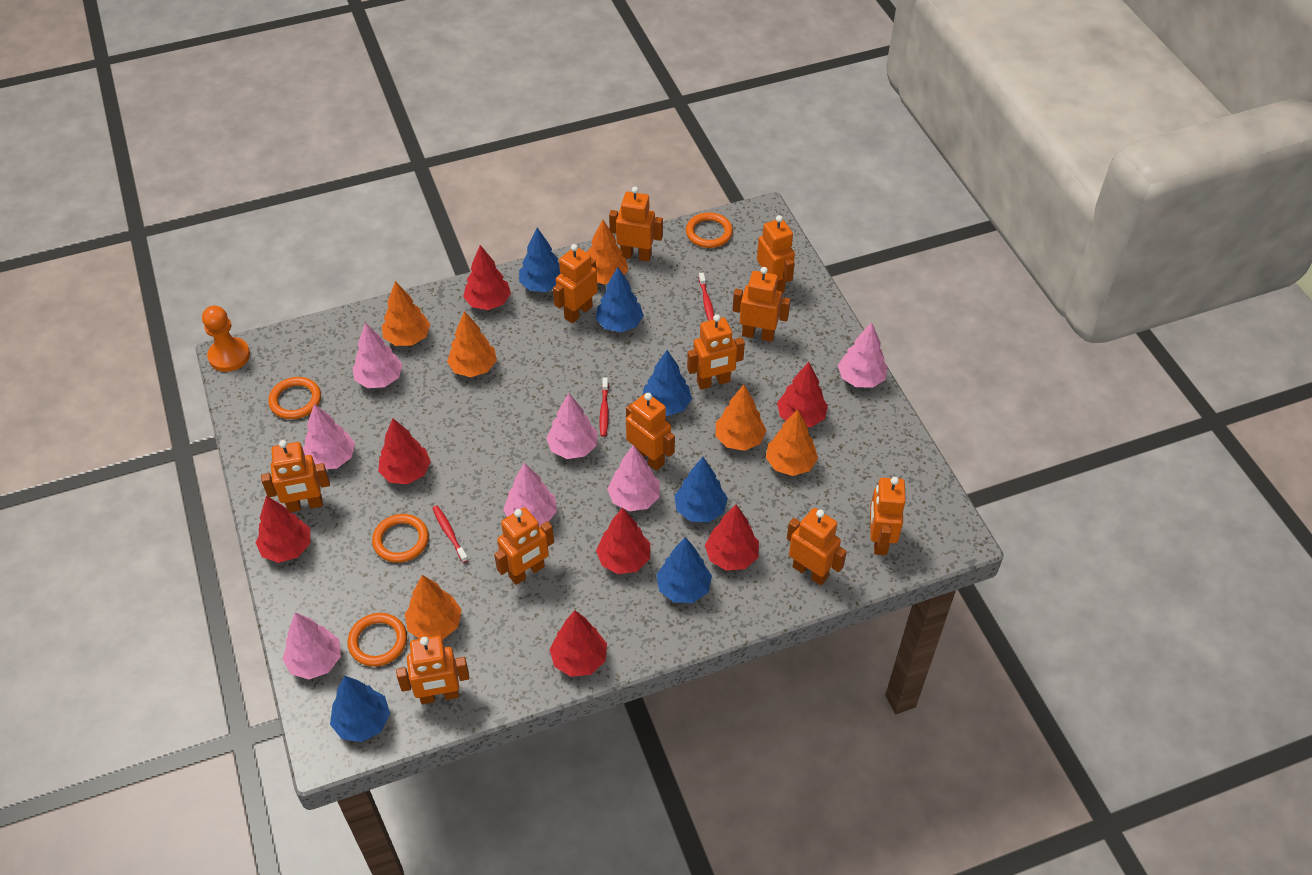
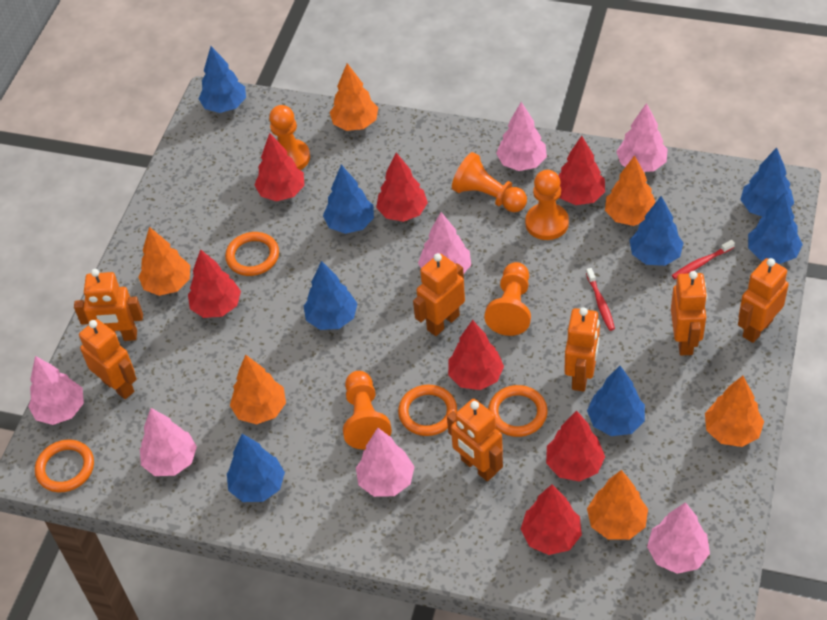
blue tree: 6 -> 8
orange pawn: 1 -> 5
orange robot: 11 -> 7
red toothbrush: 3 -> 2

